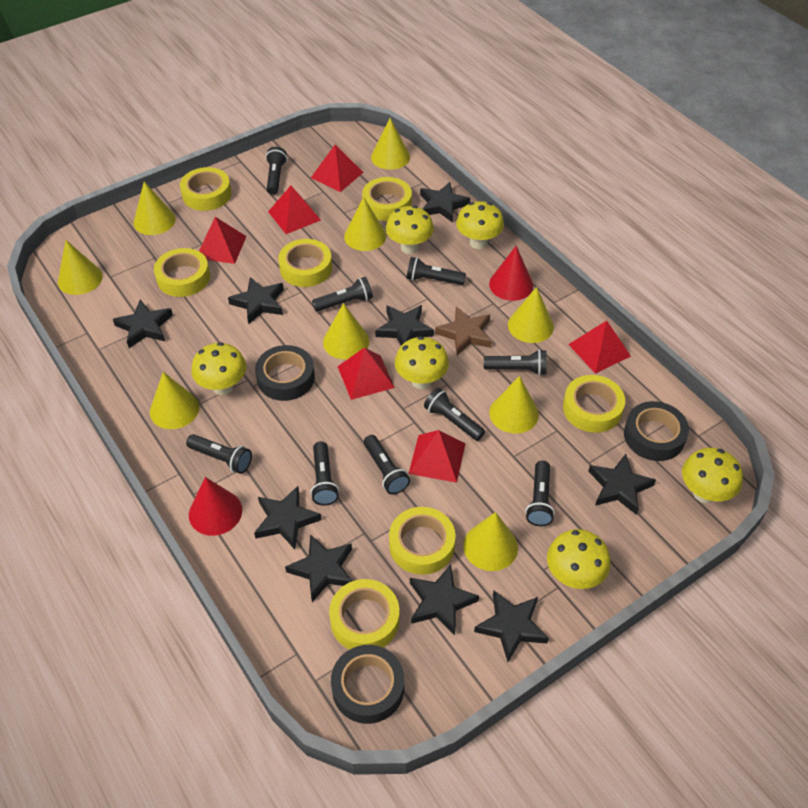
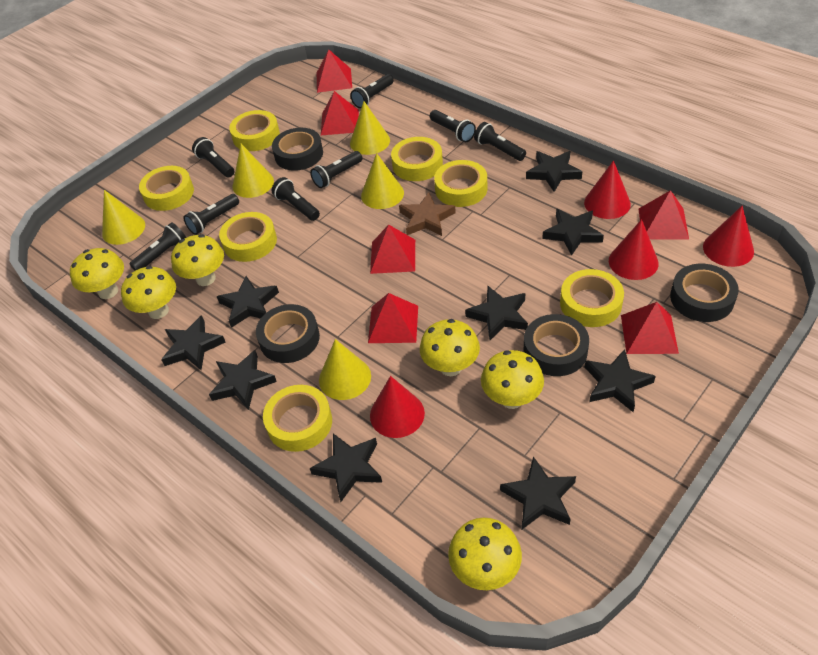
black flashlight: 9 -> 8
black tape: 3 -> 4
red cone: 2 -> 4
yellow cone: 9 -> 5

